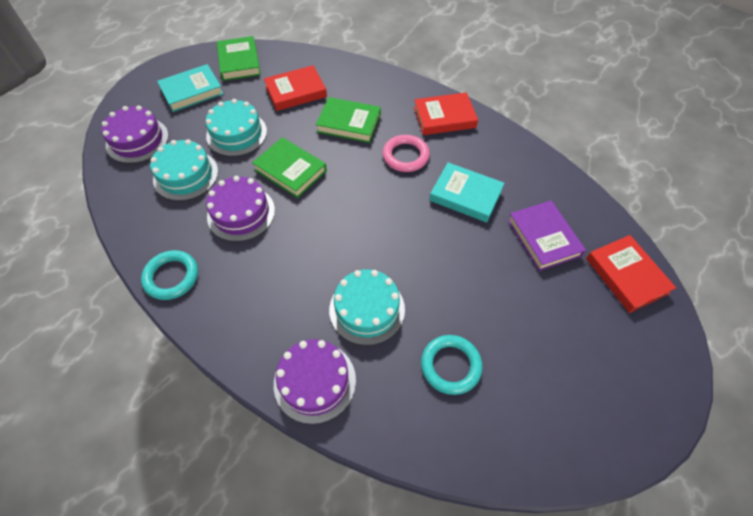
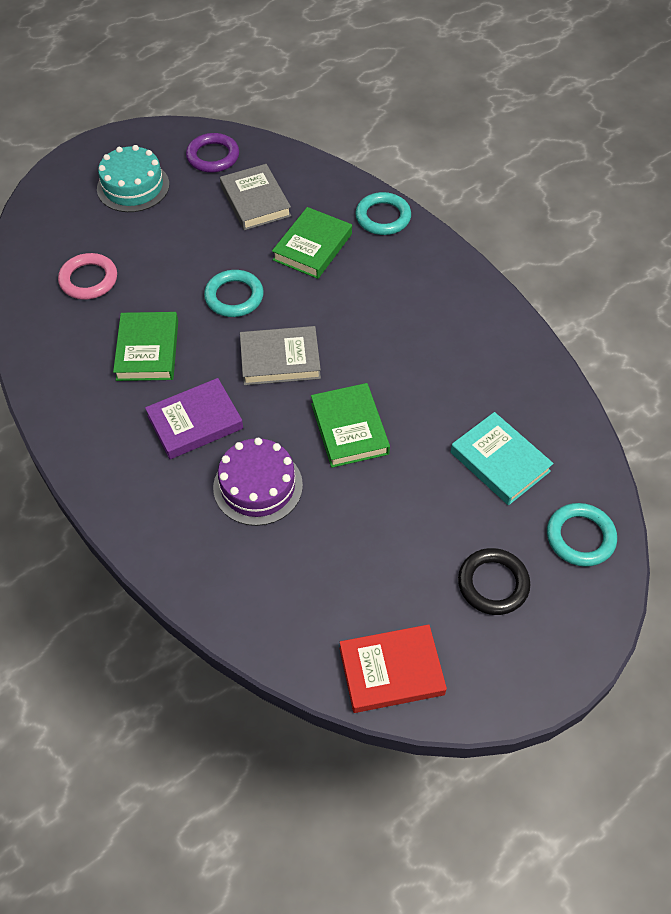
black ring: 0 -> 1
grey book: 0 -> 2
purple cake: 3 -> 1
purple ring: 0 -> 1
red book: 3 -> 1
turquoise book: 2 -> 1
turquoise cake: 3 -> 1
turquoise ring: 2 -> 3

